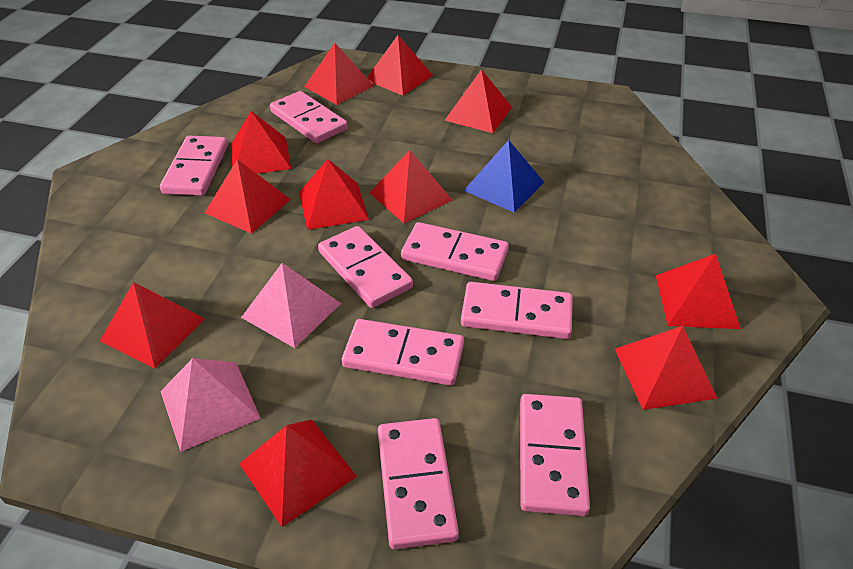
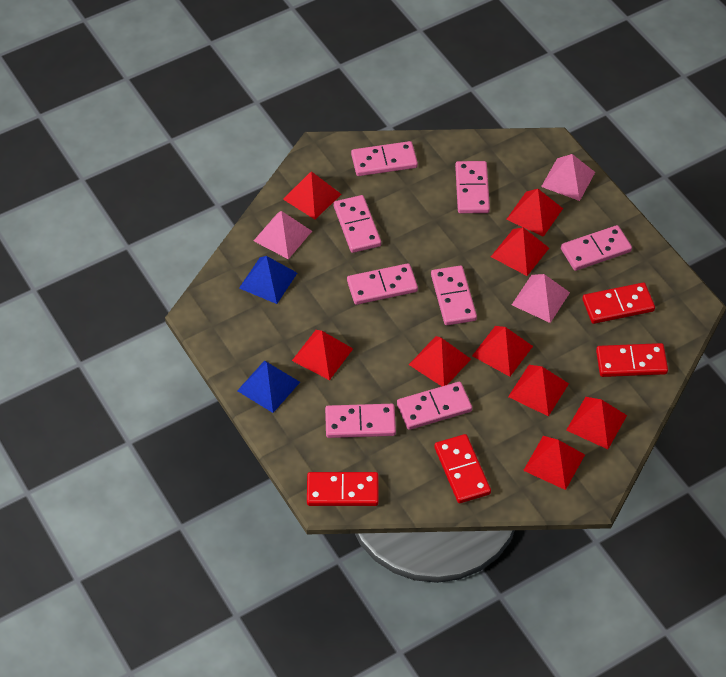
blue pyramid: 1 -> 2
pink pyramid: 2 -> 3
red domino: 0 -> 4
red pyramid: 11 -> 9

